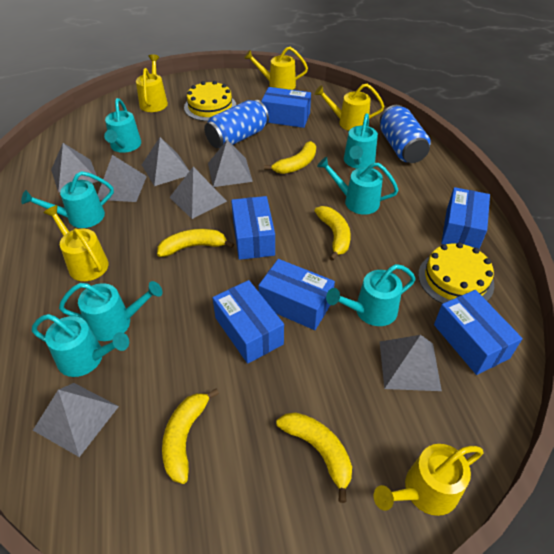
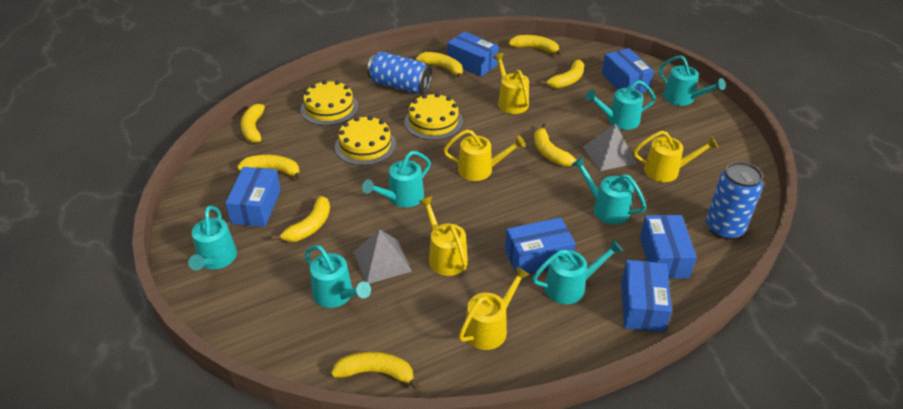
grey pyramid: 7 -> 2
yellow banana: 5 -> 8
yellow cake: 2 -> 3

